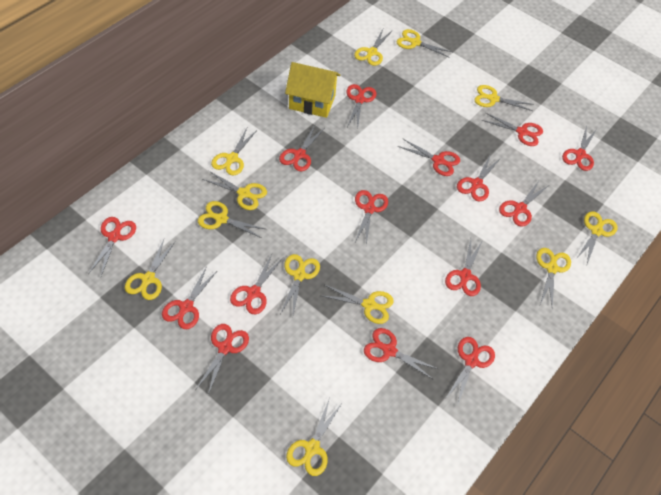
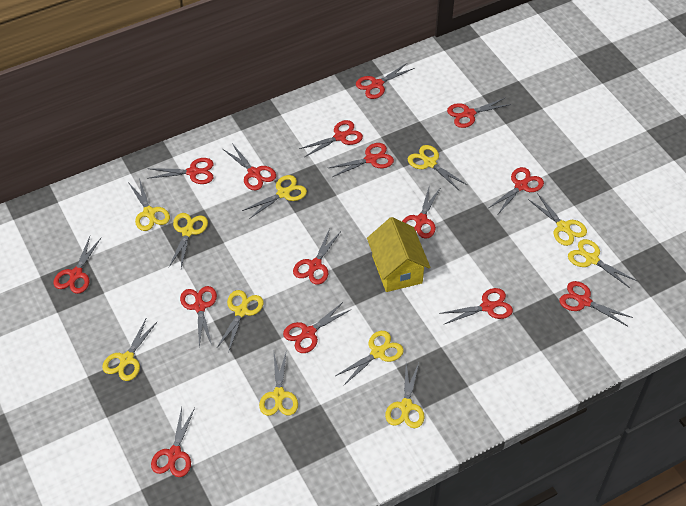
yellow scissors: 12 -> 11

